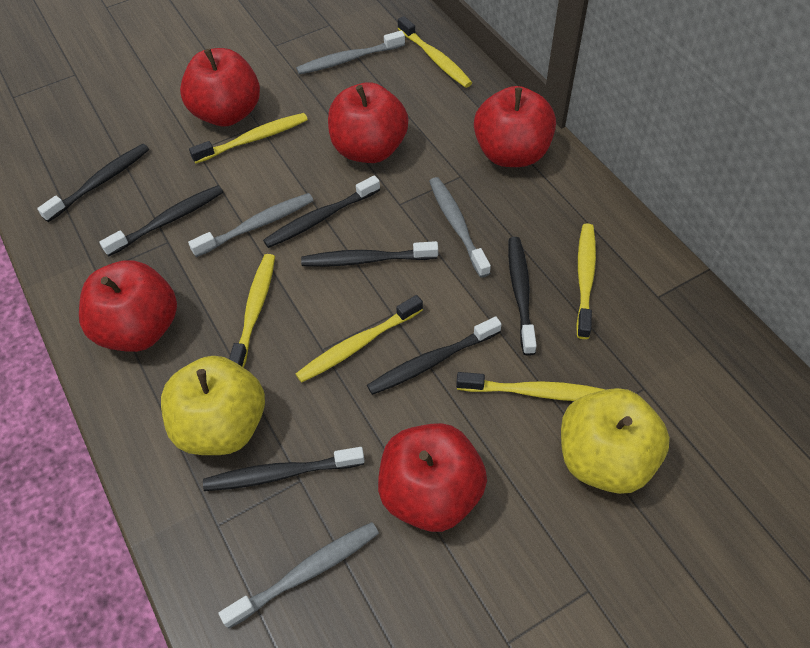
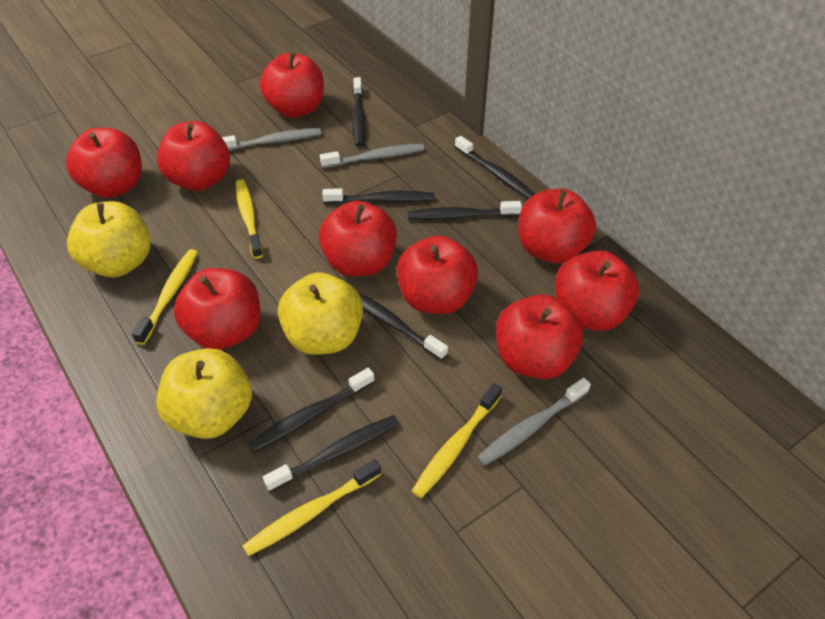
grey toothbrush: 4 -> 3
red apple: 5 -> 9
yellow apple: 2 -> 3
yellow toothbrush: 6 -> 4

